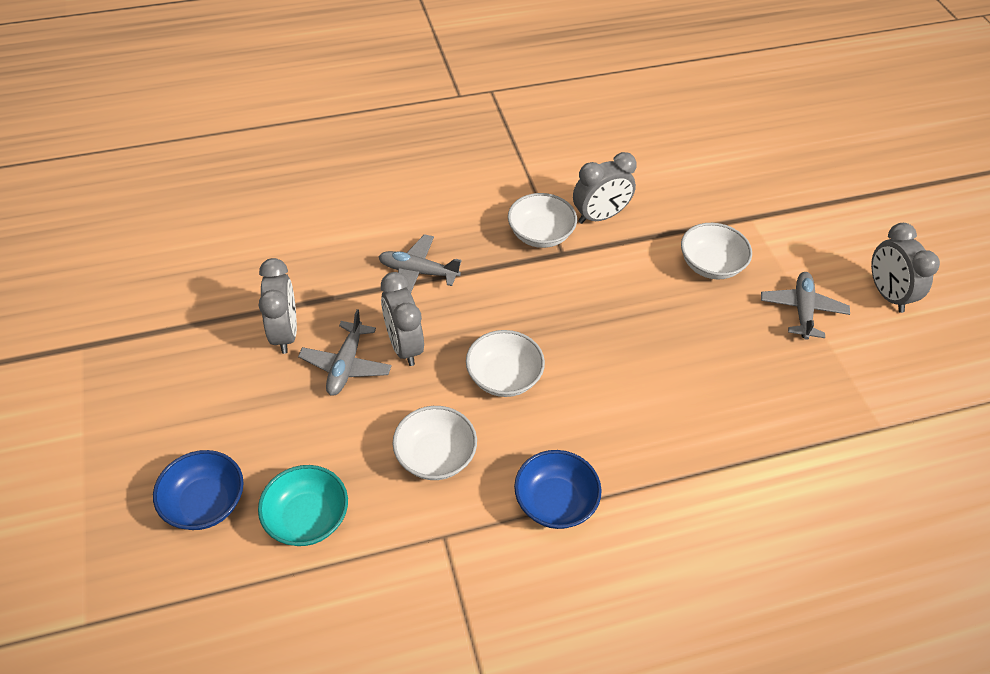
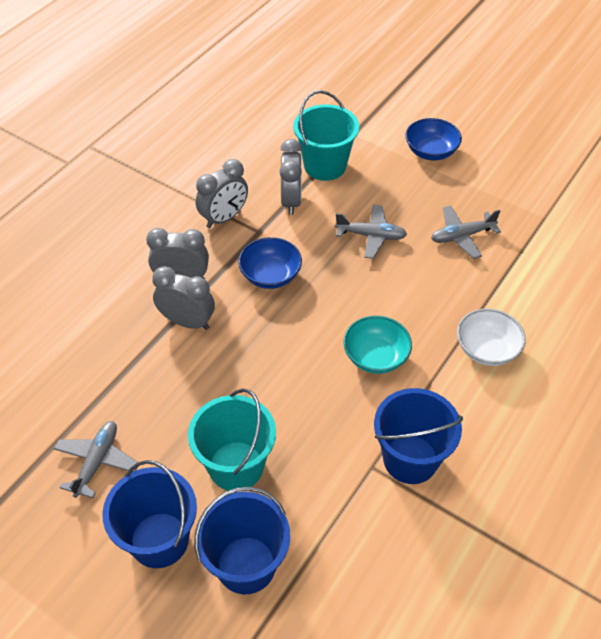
blue bucket: 0 -> 3
turquoise bucket: 0 -> 2
white bowl: 4 -> 1

